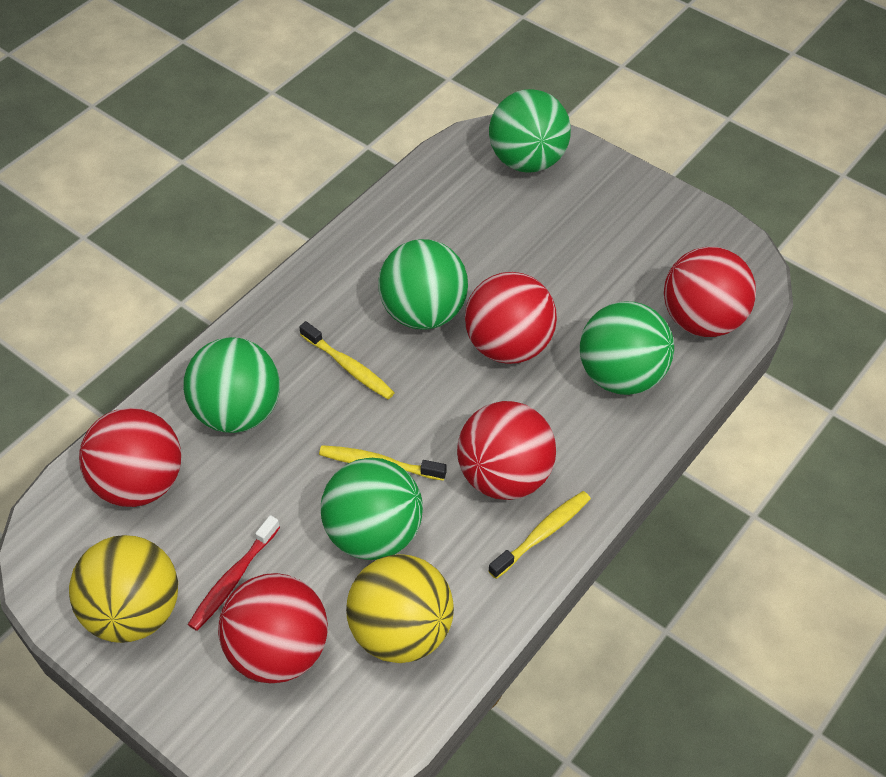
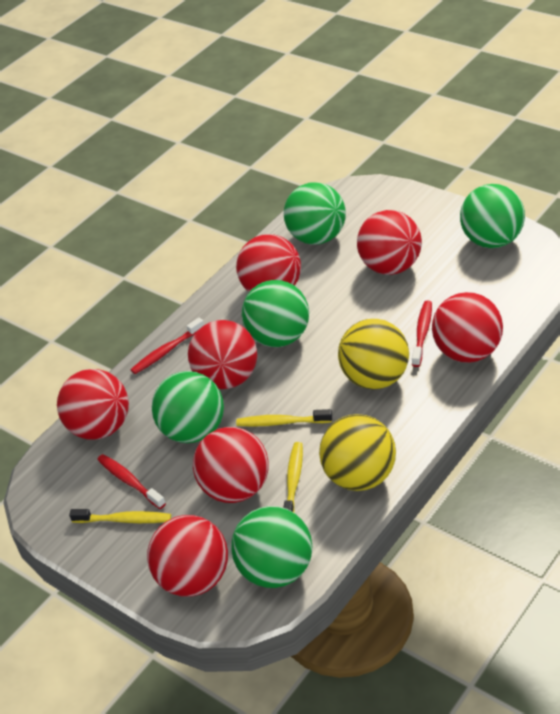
red ball: 5 -> 7
red toothbrush: 1 -> 3

